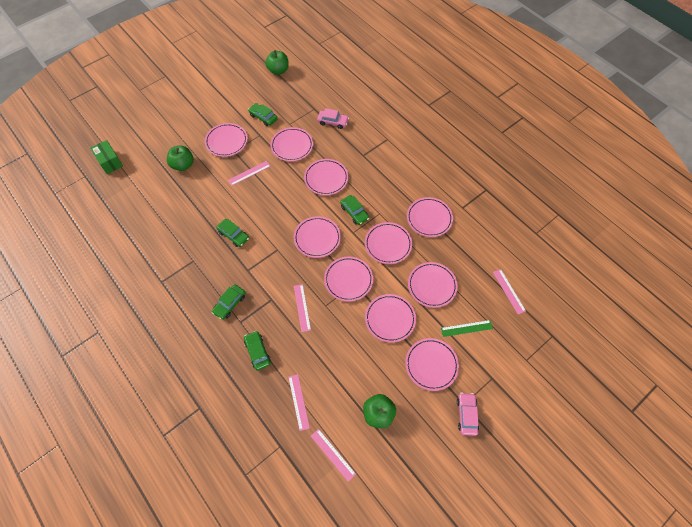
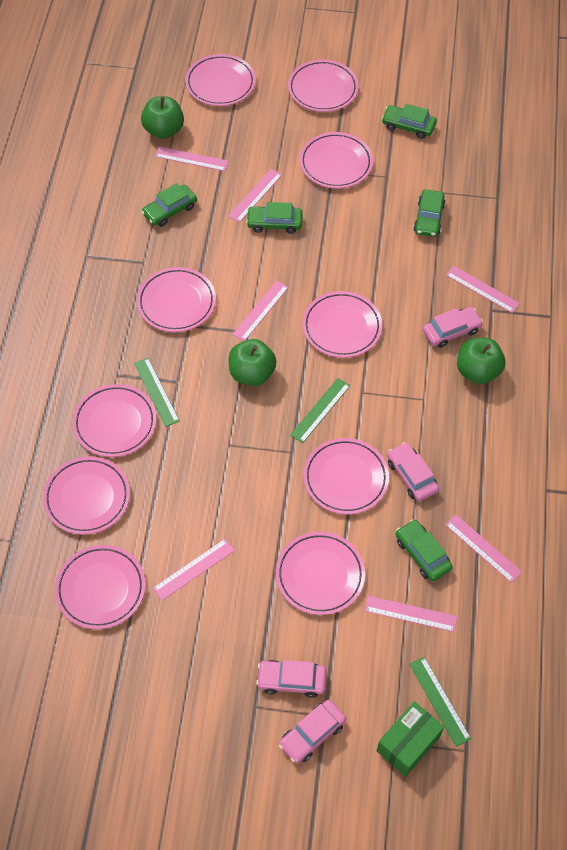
green ruler: 1 -> 3
pink car: 2 -> 4
pink ruler: 5 -> 7

